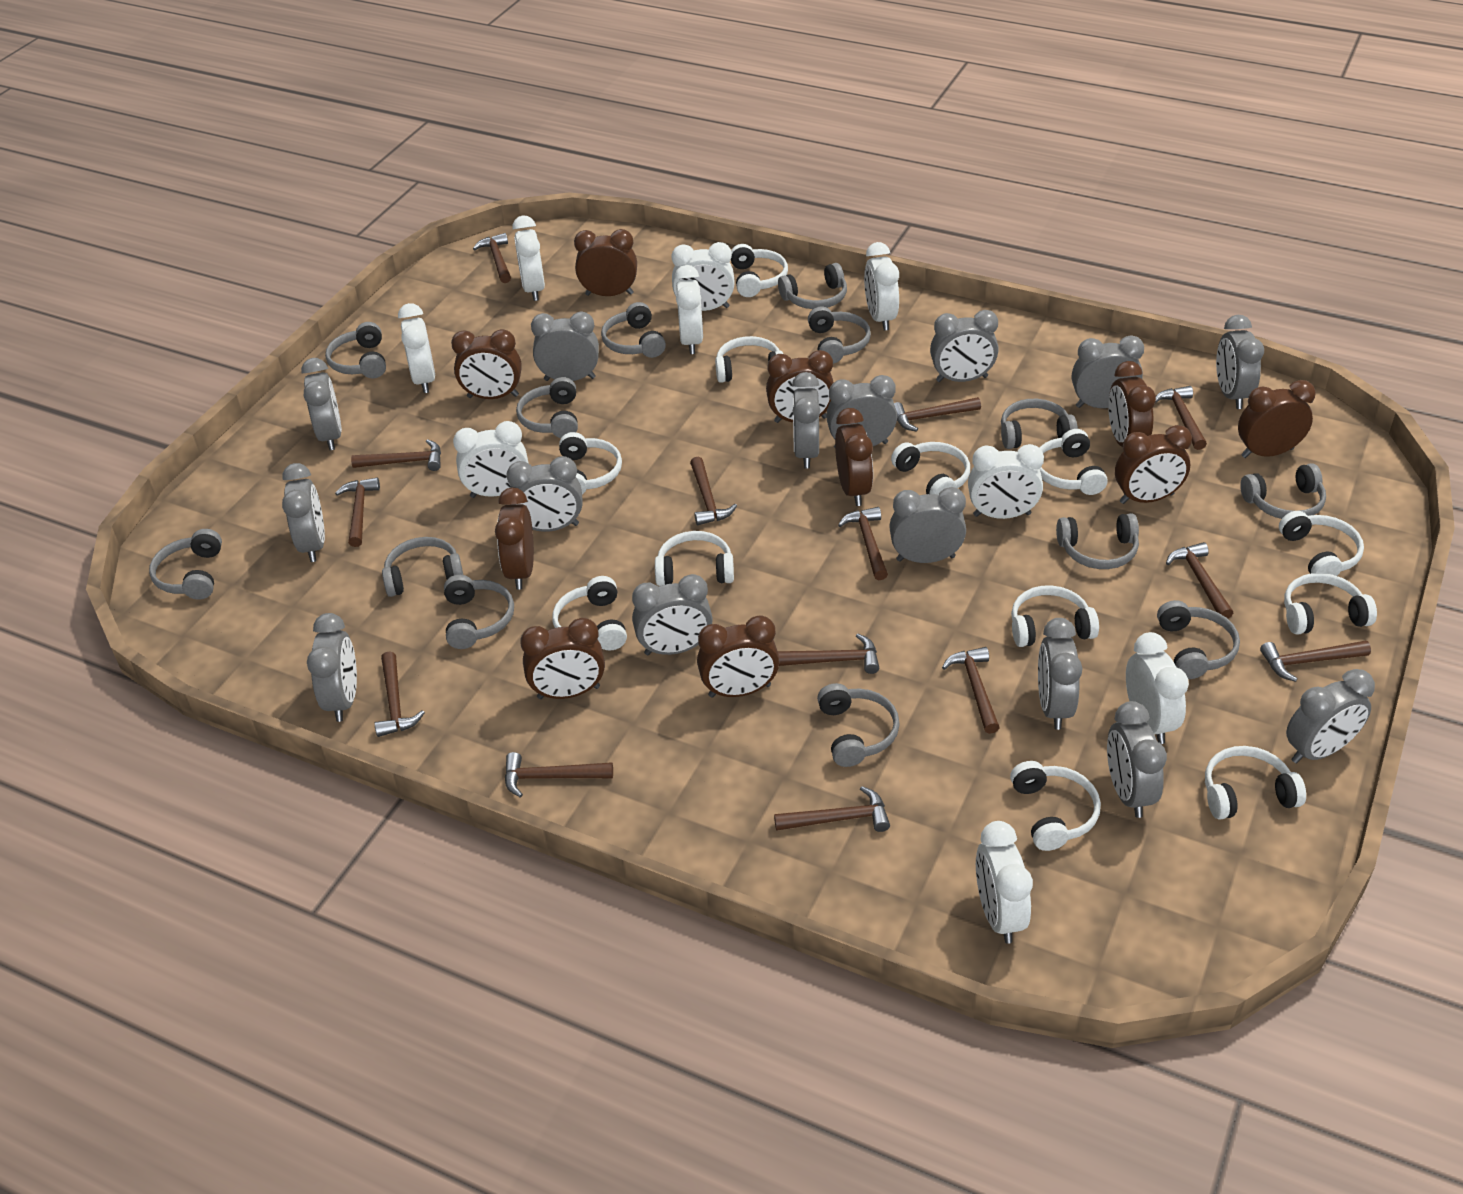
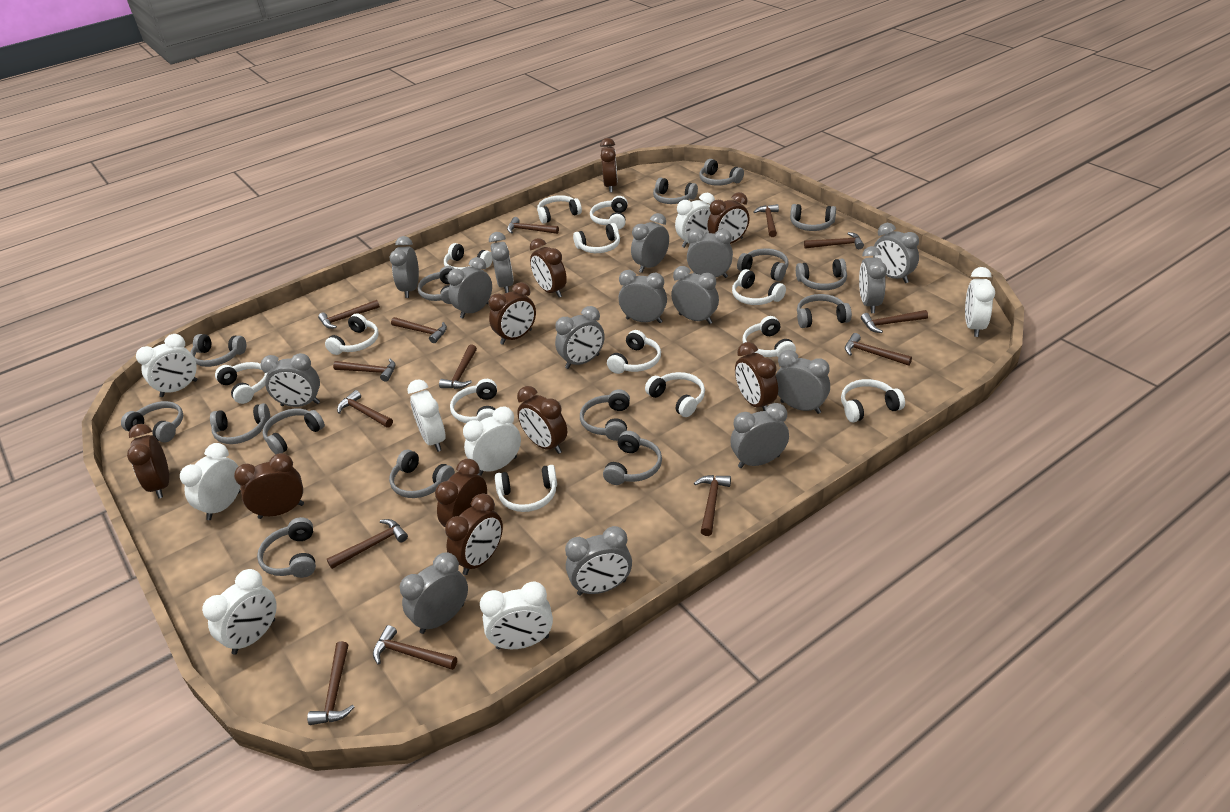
grey headphones: 13 -> 15
white clock: 9 -> 8
white headphones: 12 -> 13

